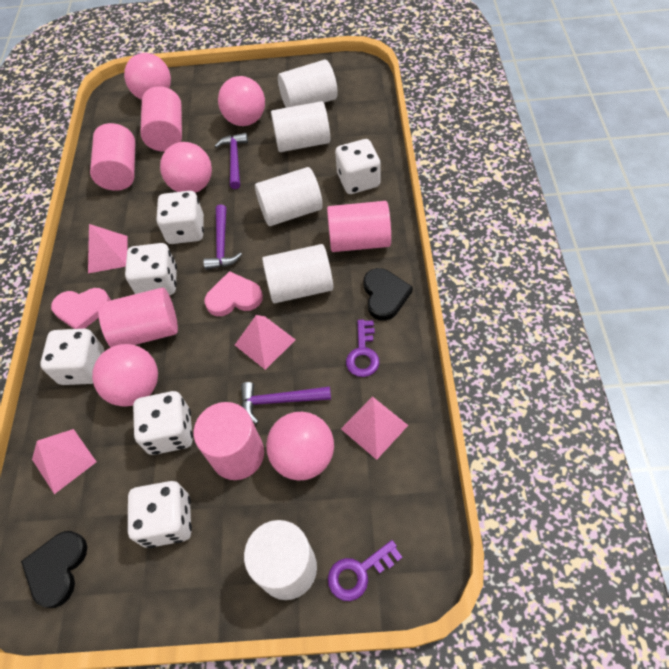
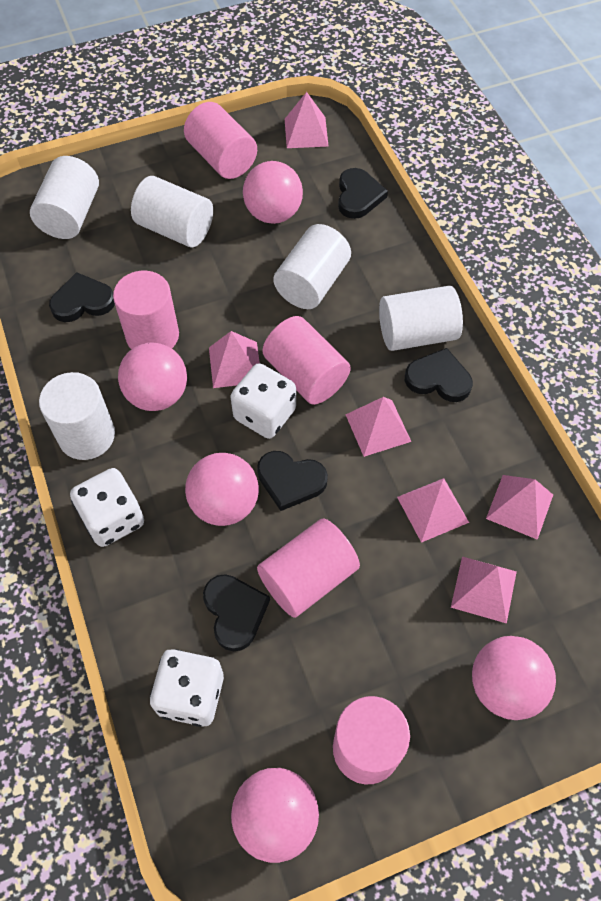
black heart: 2 -> 5
pink heart: 2 -> 0
pink pyramid: 4 -> 6
purple hammer: 3 -> 0
purple key: 2 -> 0
white dice: 6 -> 3

